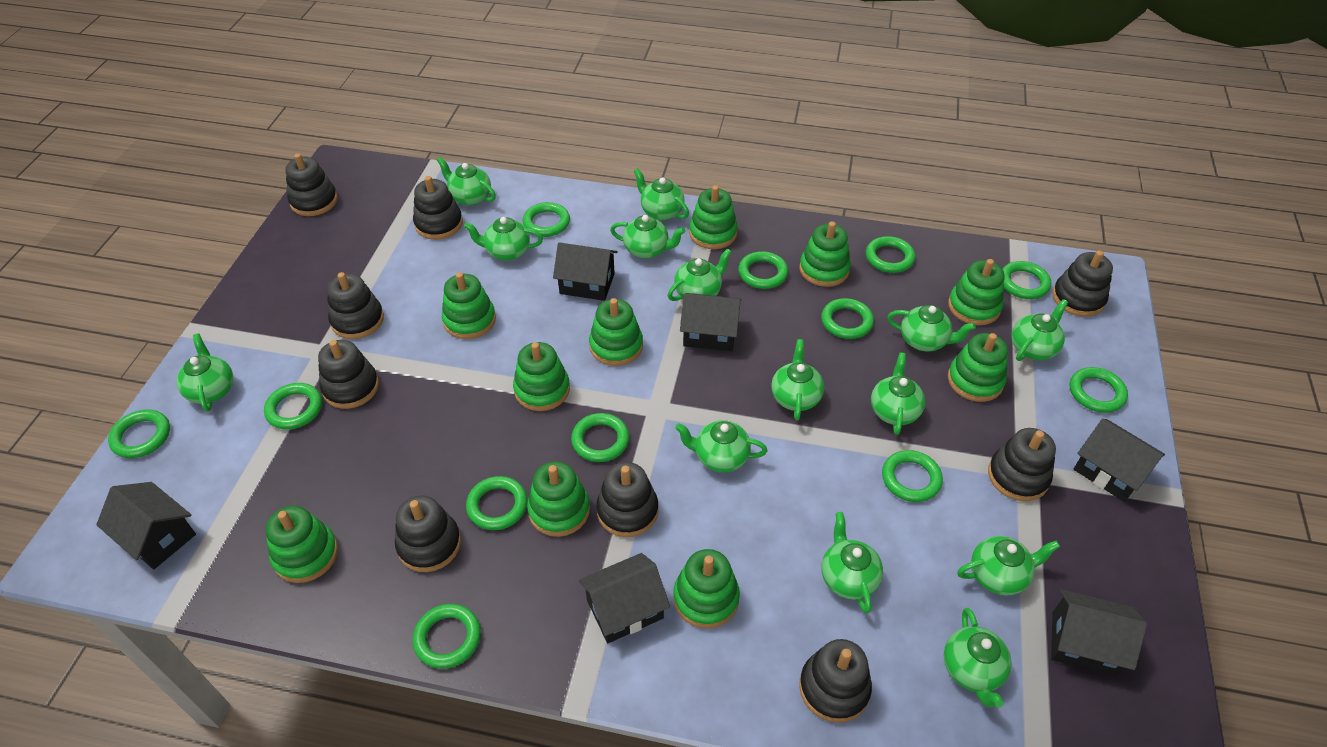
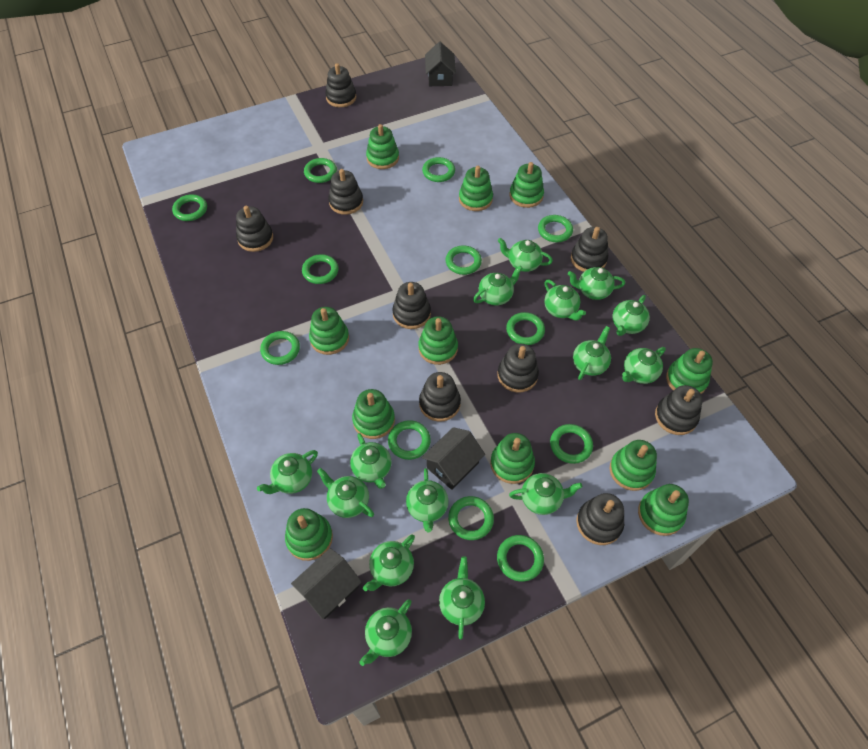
black house: 6 -> 3
green stacking toy: 10 -> 11
green teapot: 14 -> 15

